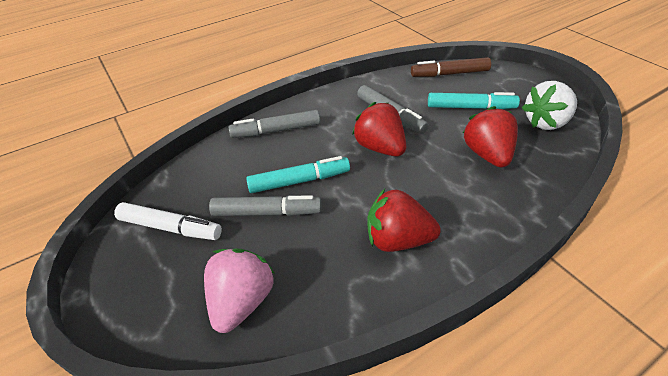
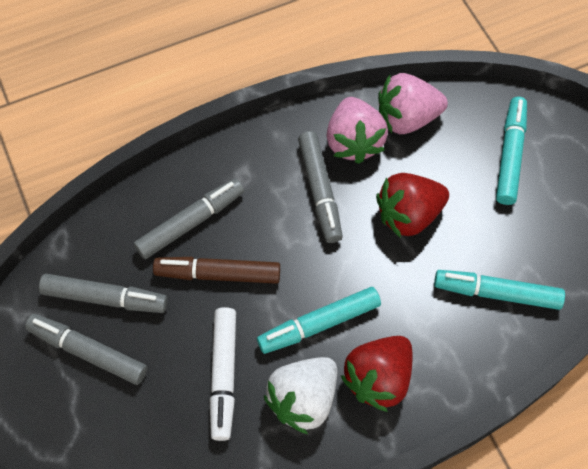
grey marker: 3 -> 4
pink strawberry: 1 -> 2
red strawberry: 3 -> 2
turquoise marker: 2 -> 3

